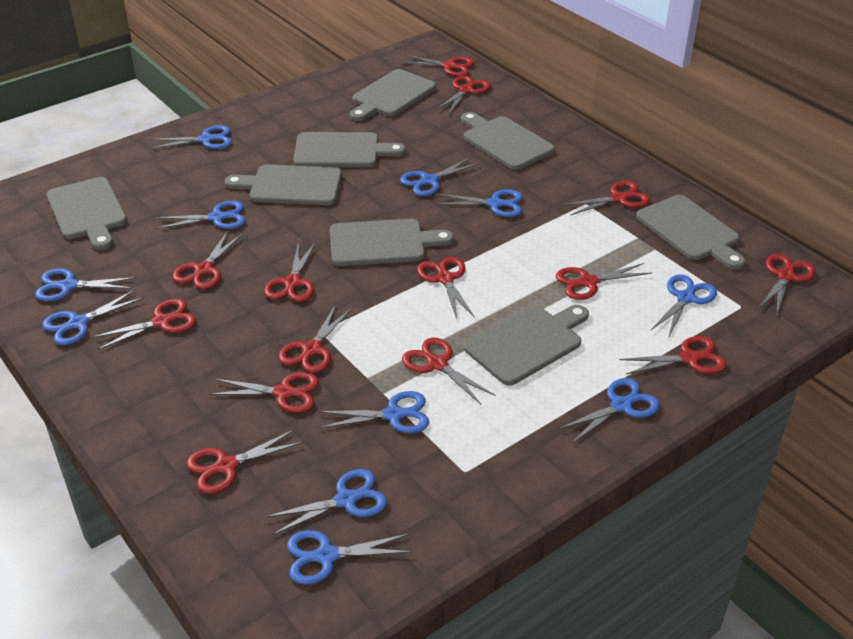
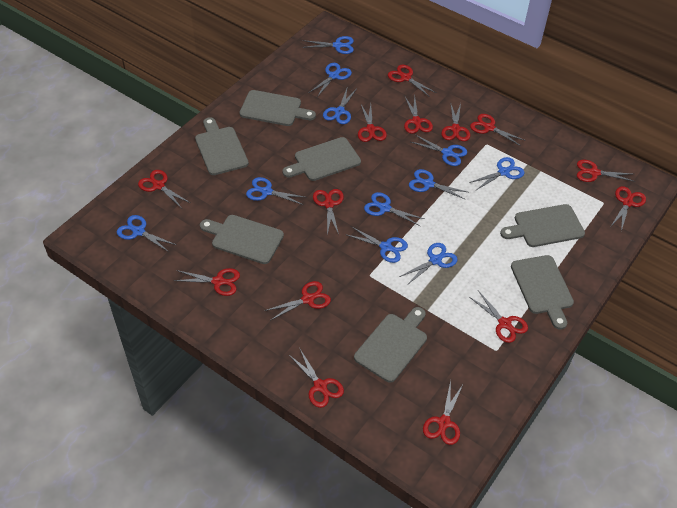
grey cutting board: 8 -> 7

